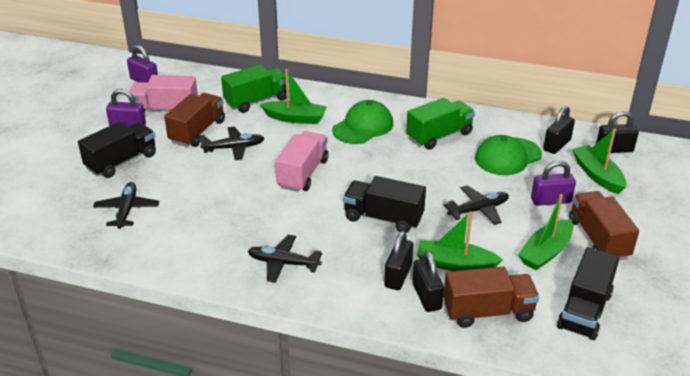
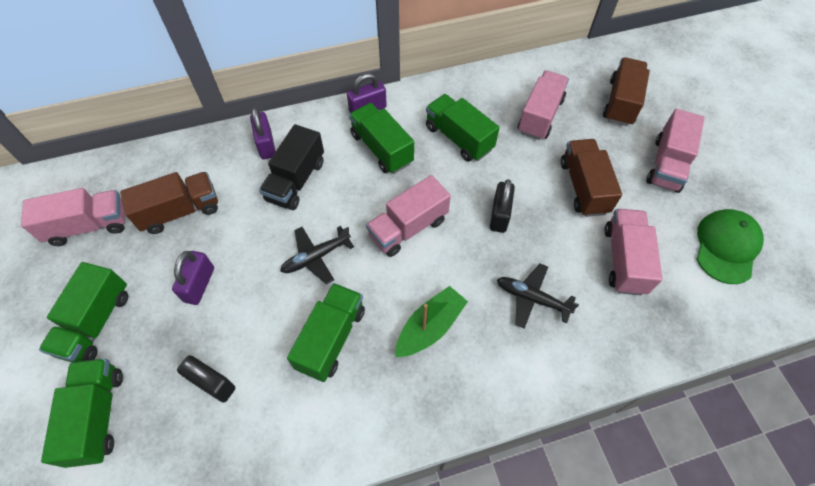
black padlock: 4 -> 2
black plane: 4 -> 2
black truck: 3 -> 1
green boat: 4 -> 1
green cap: 2 -> 1
green truck: 2 -> 5
pink truck: 2 -> 5

